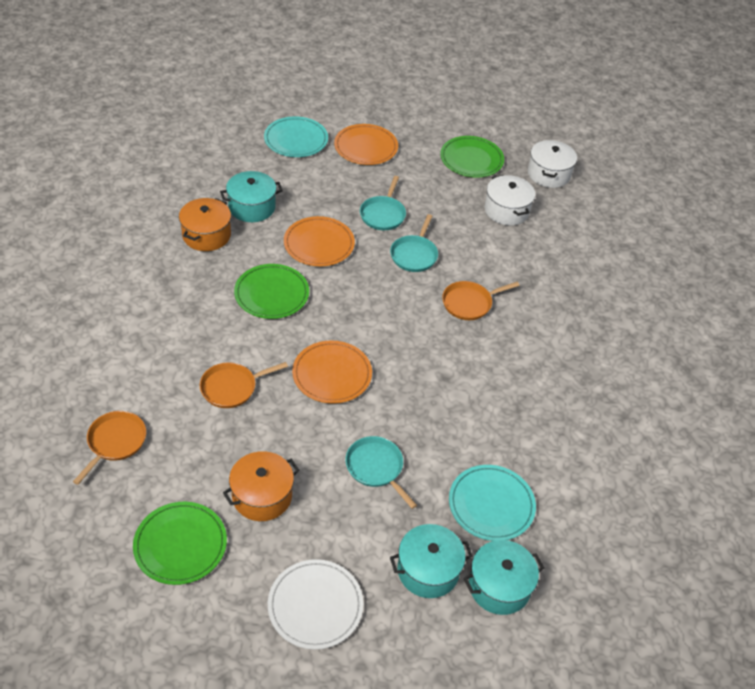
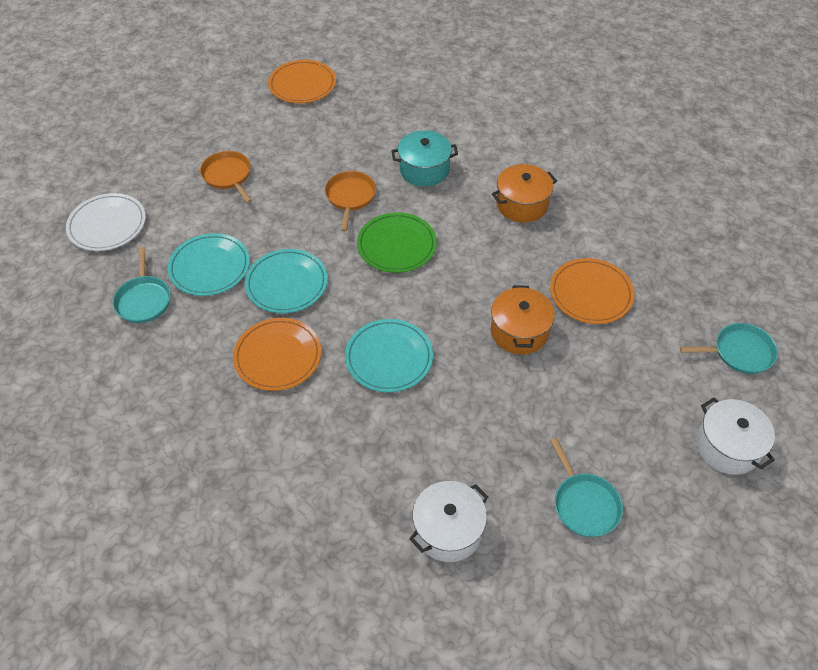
green plate: 3 -> 1
orange pan: 3 -> 2
turquoise plate: 2 -> 3
turquoise pot: 3 -> 1

